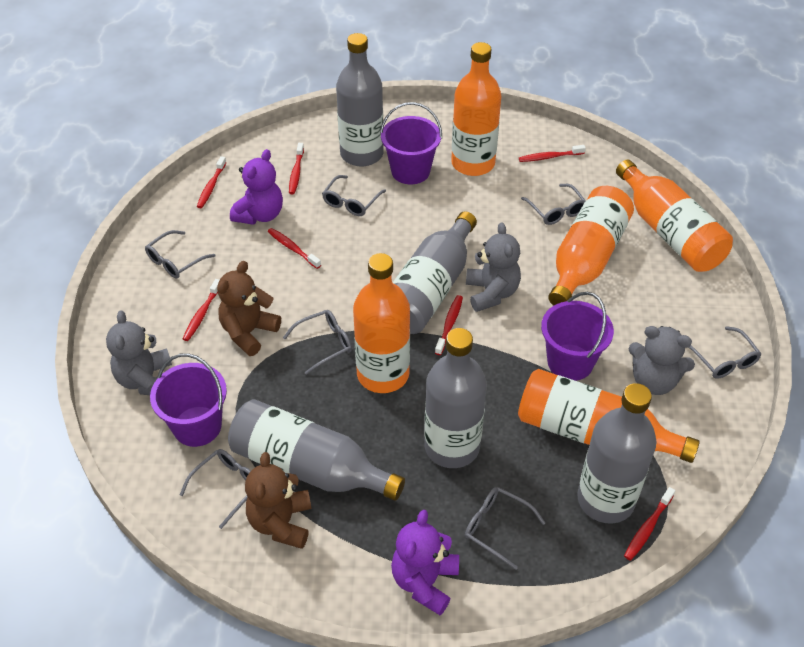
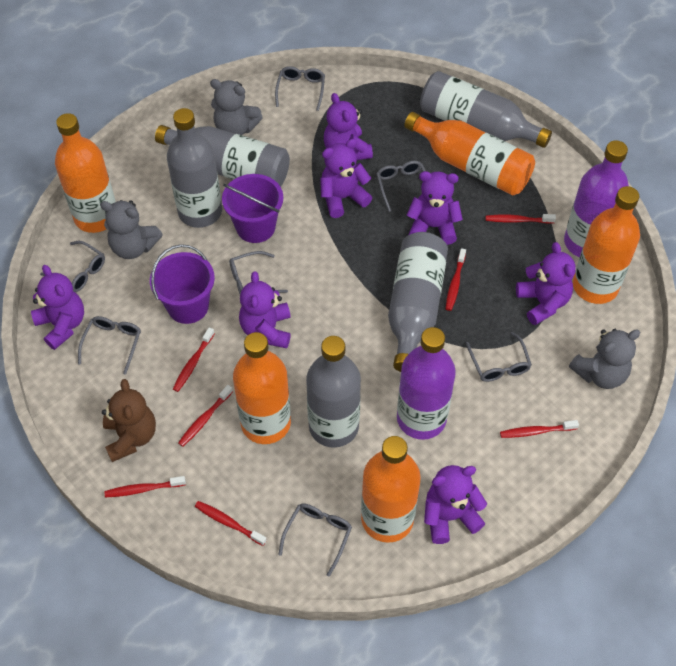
brown teddy bear: 2 -> 1
purple bottle: 0 -> 2
purple bucket: 3 -> 2
purple teddy bear: 2 -> 7

